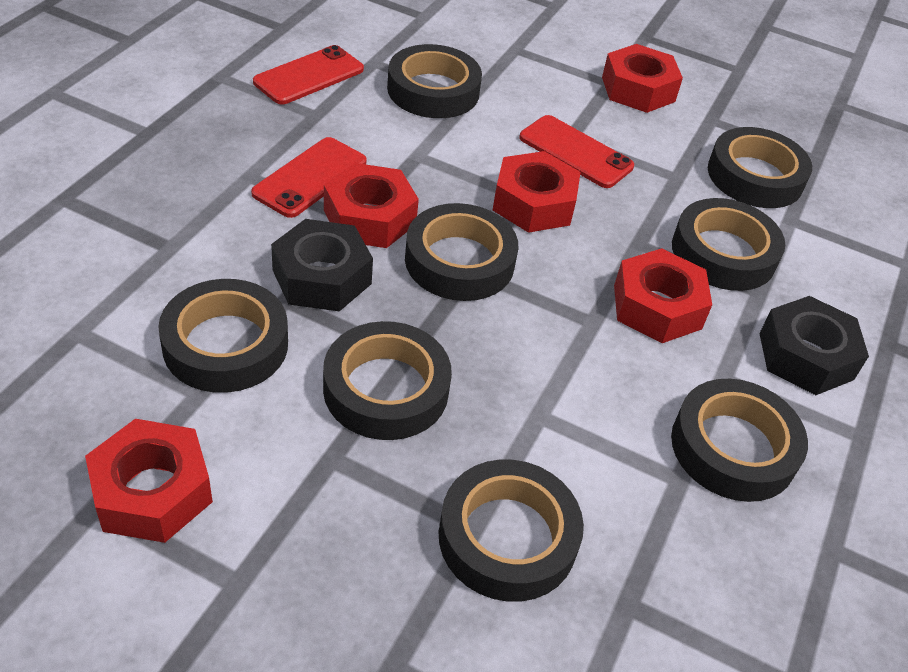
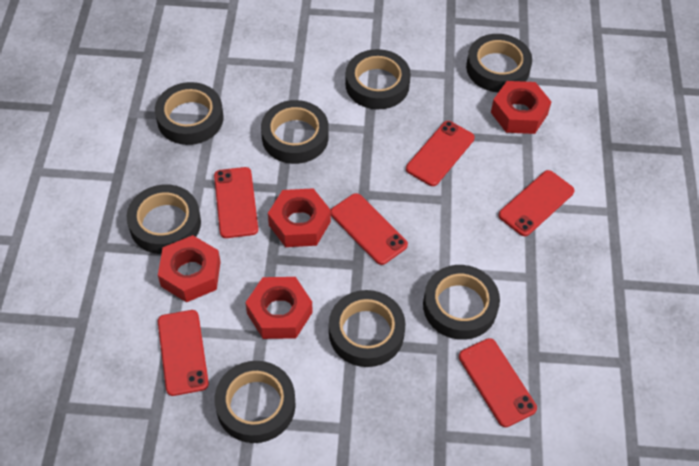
black nut: 2 -> 0
red nut: 5 -> 4
red phone: 3 -> 6

